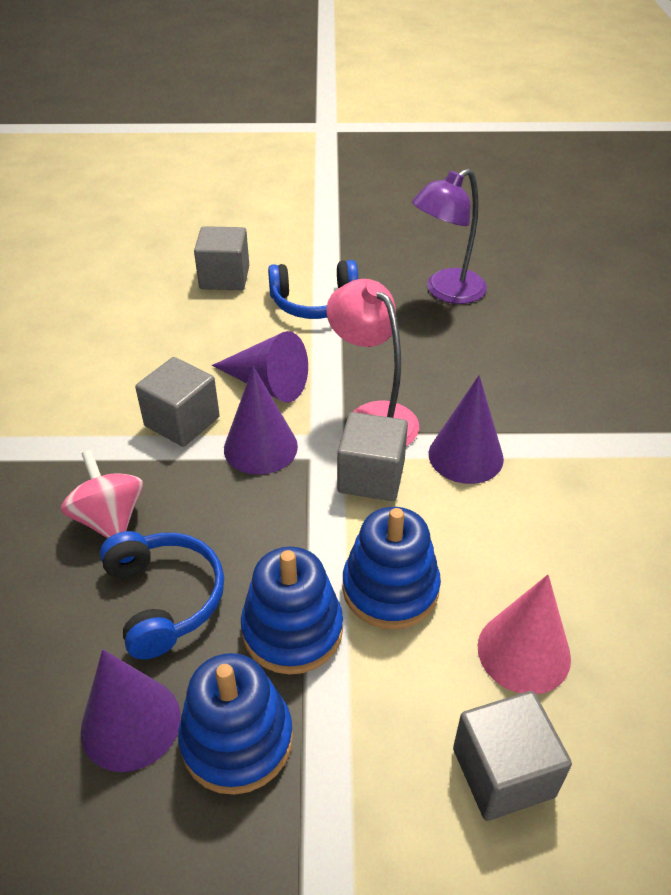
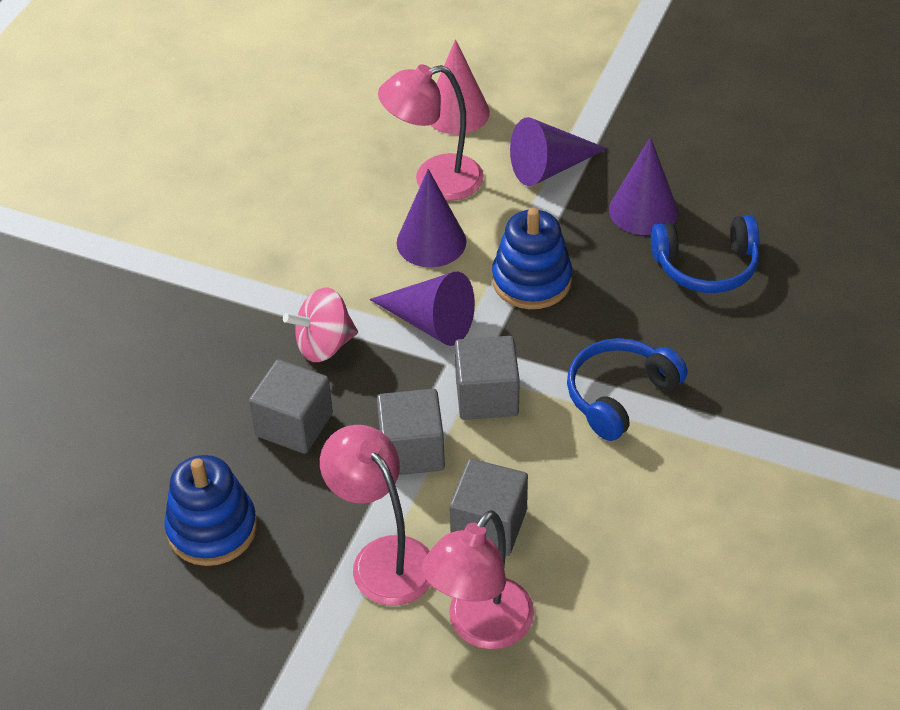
blue stacking toy: 3 -> 2
pink lamp: 1 -> 3
purple lamp: 1 -> 0

